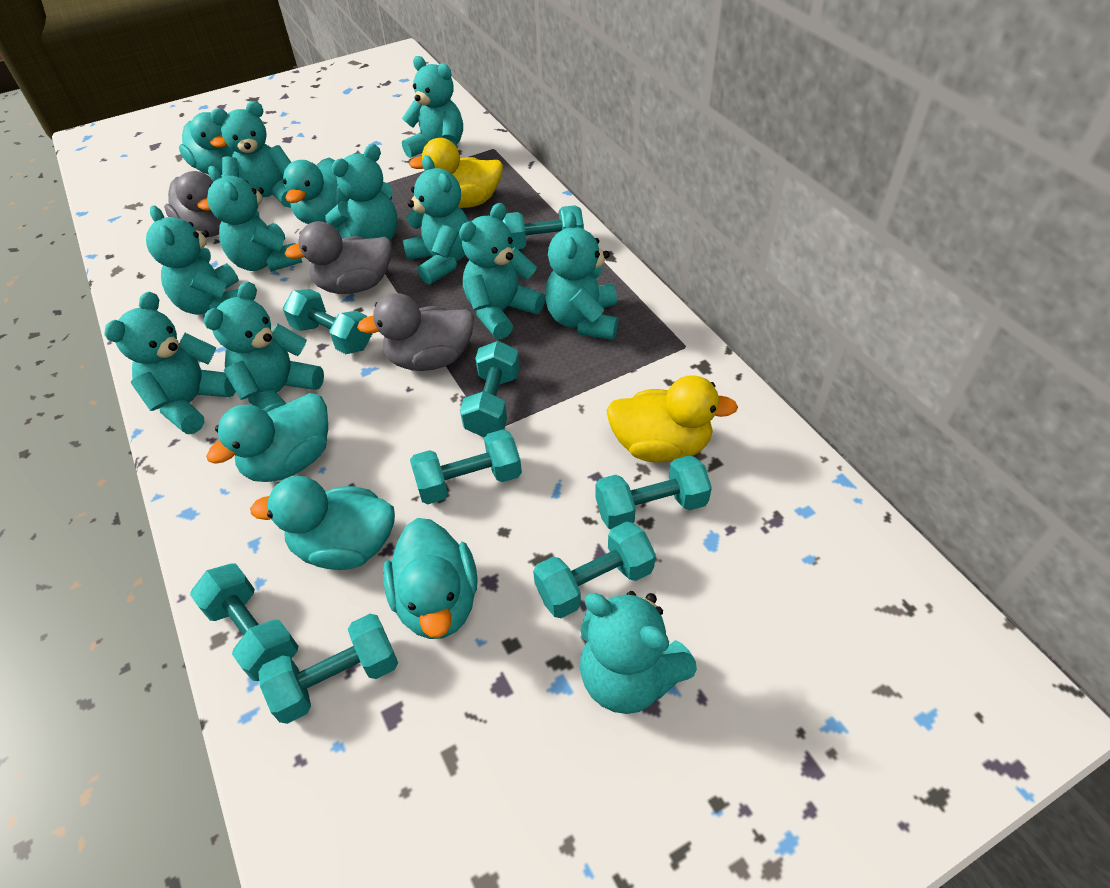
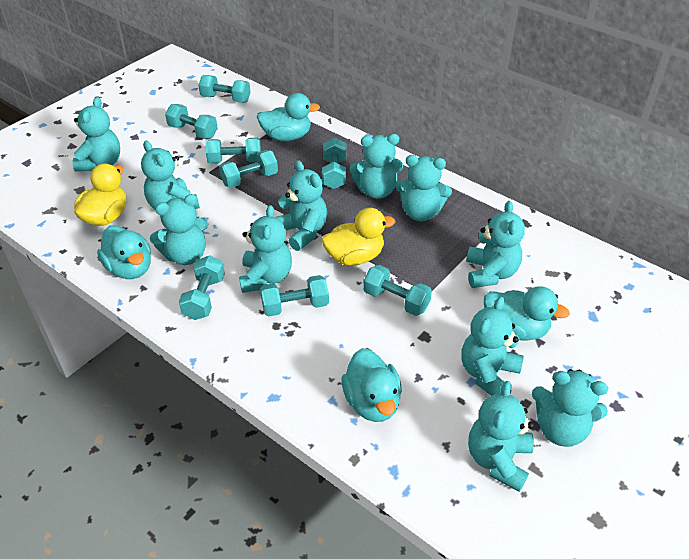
grey duck: 3 -> 0
turquoise duck: 5 -> 4

